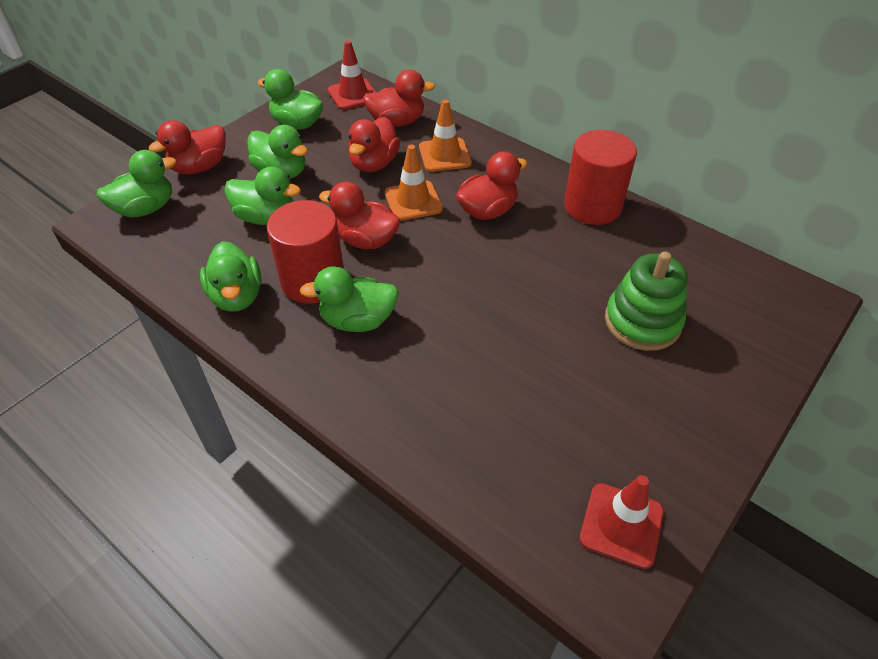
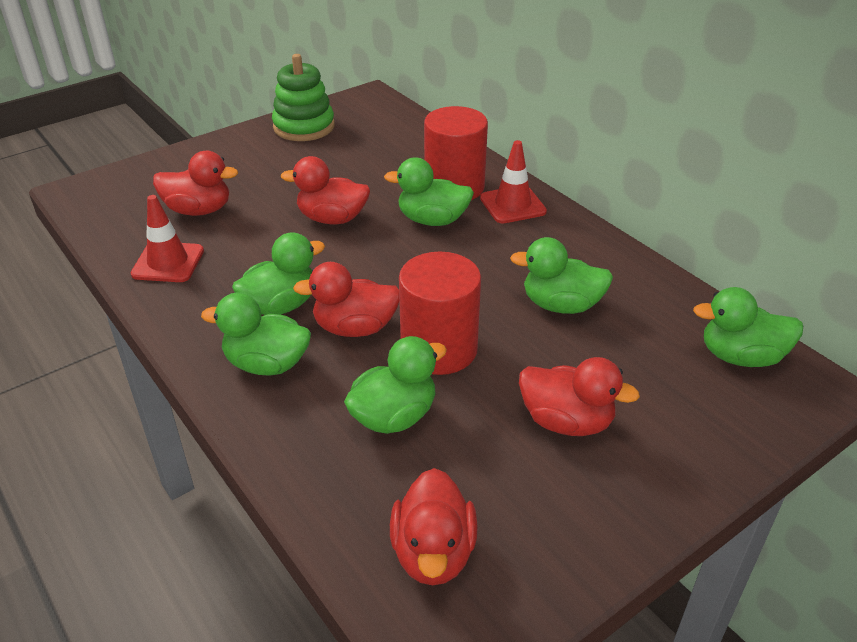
orange traffic cone: 2 -> 0

